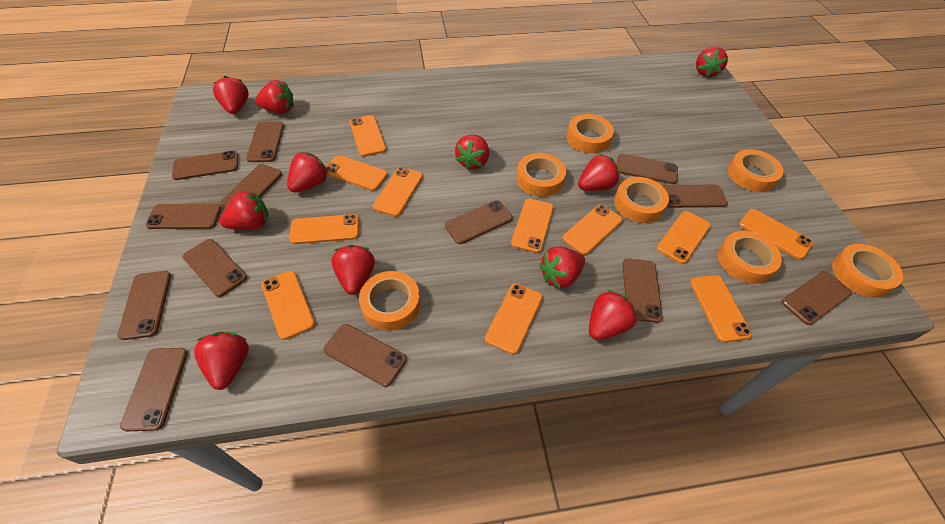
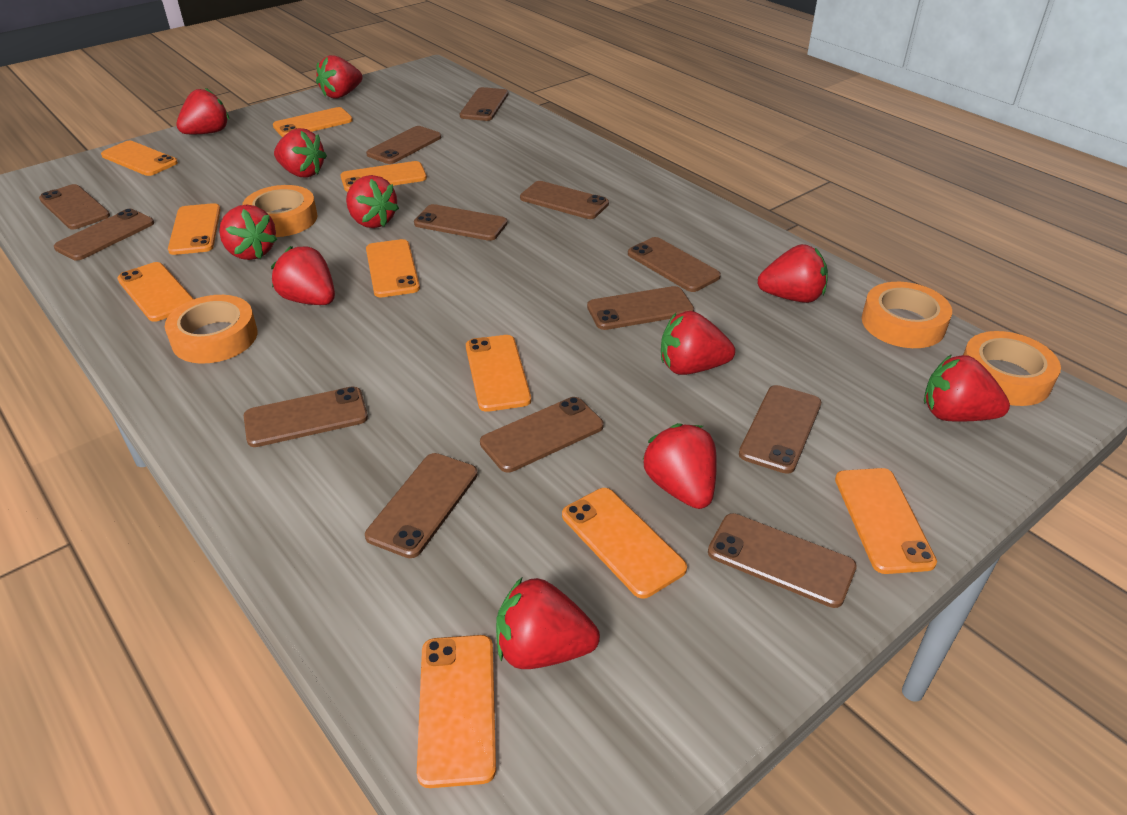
orange phone: 11 -> 10
orange tape: 7 -> 4

